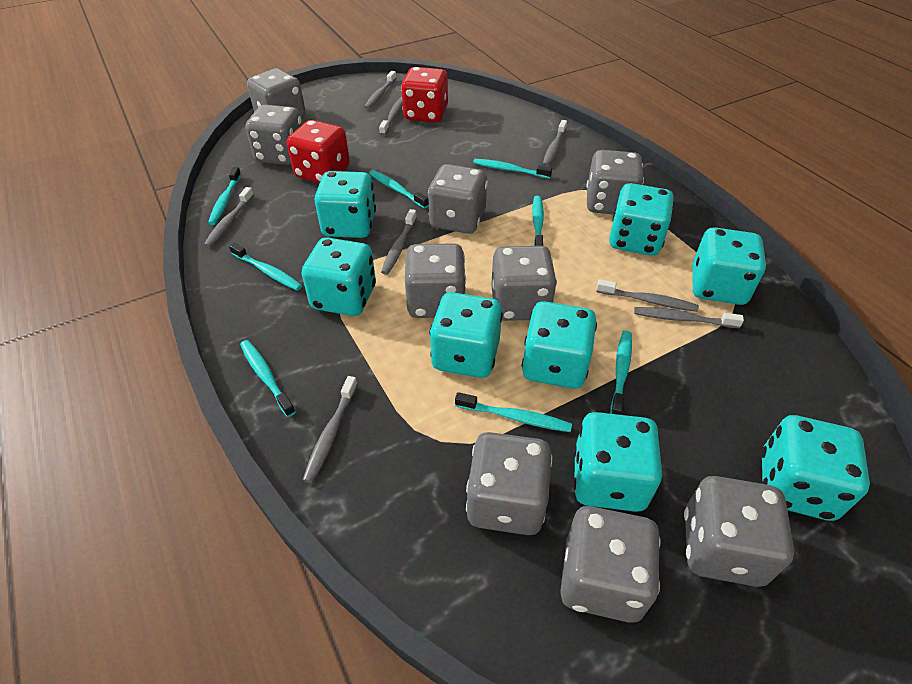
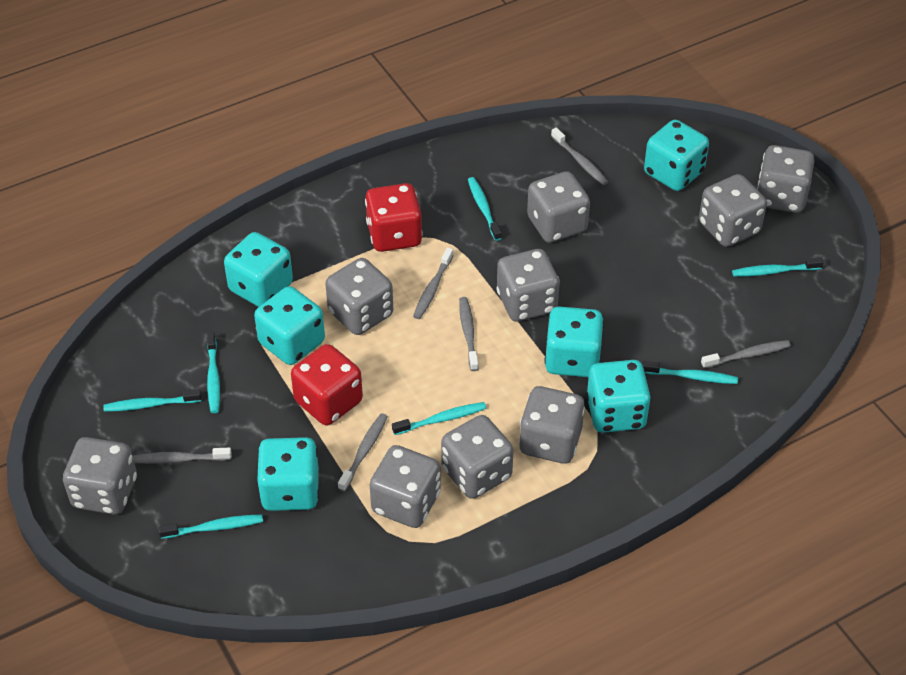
grey toothbrush: 8 -> 6
turquoise dice: 8 -> 6
turquoise toothbrush: 8 -> 7

